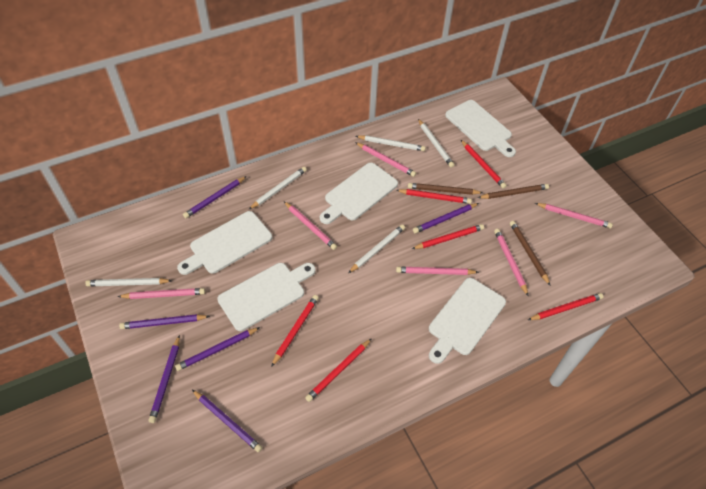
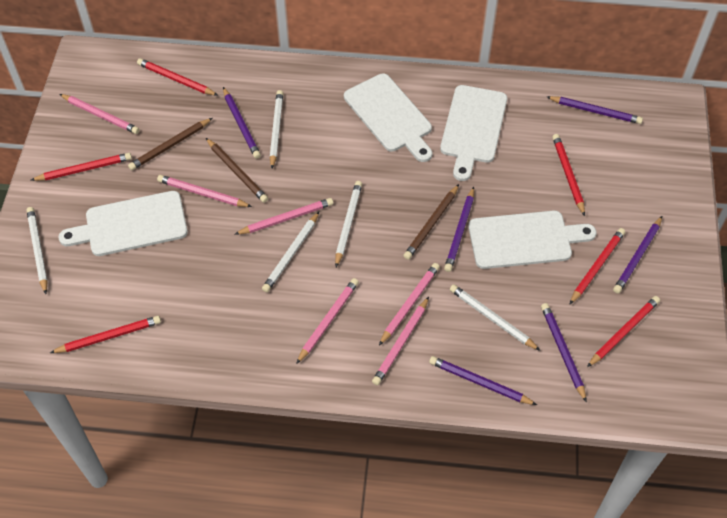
white cutting board: 5 -> 4

